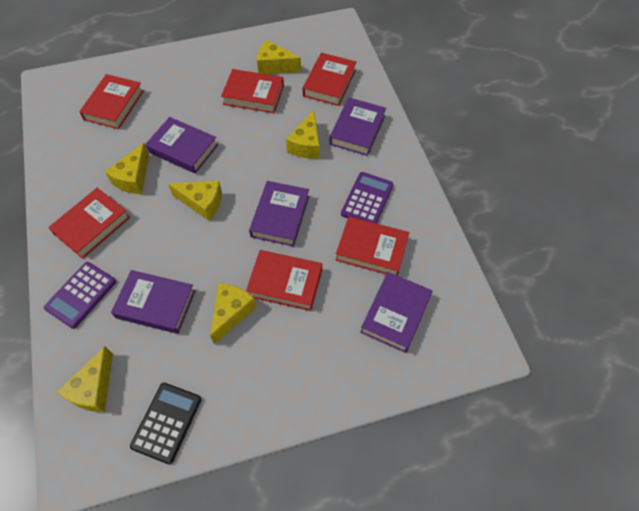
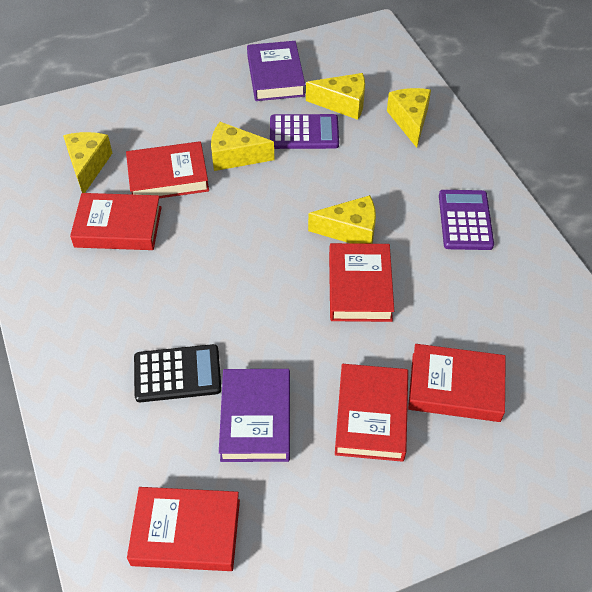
purple book: 5 -> 2
yellow cheese: 6 -> 5

